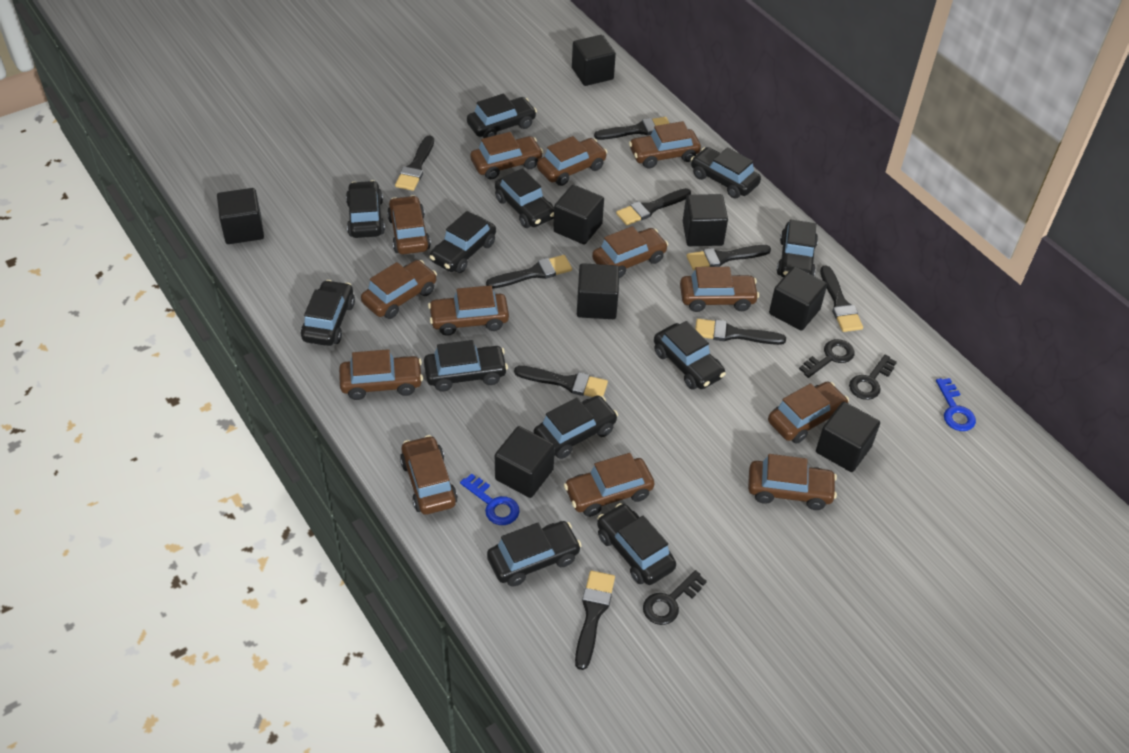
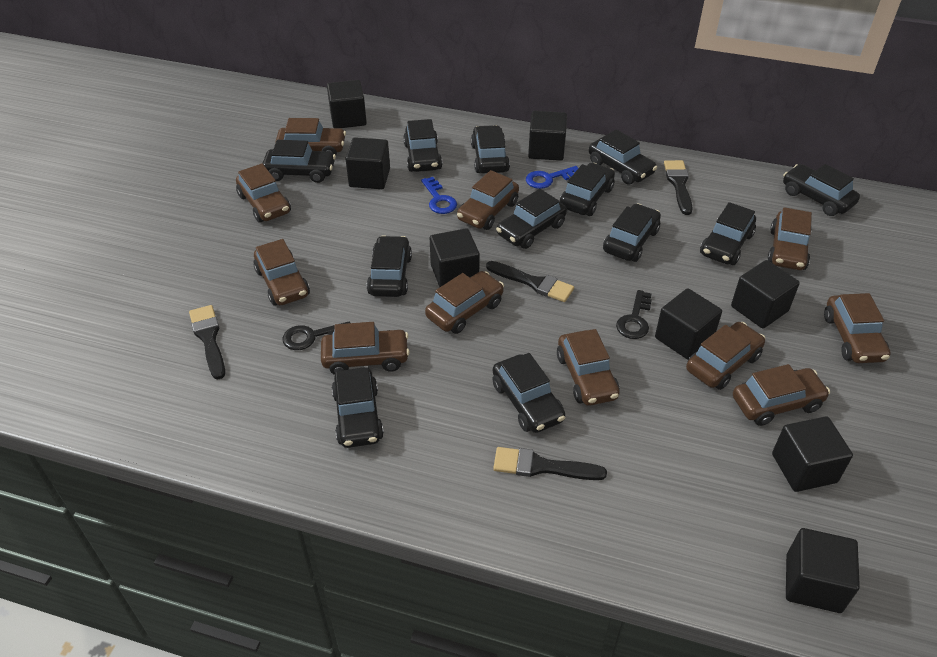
black brush: 9 -> 4
black key: 3 -> 2
brown car: 13 -> 11

